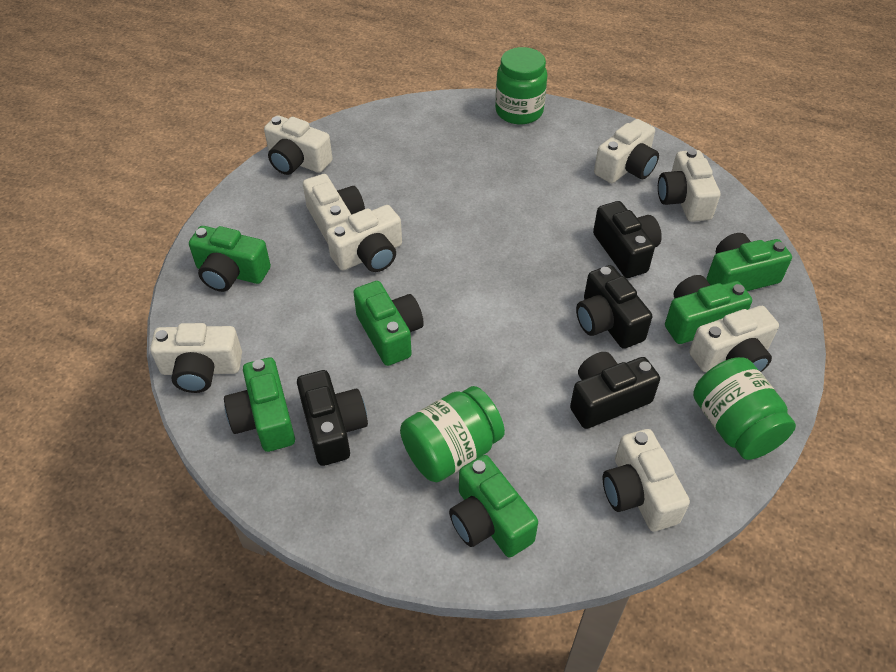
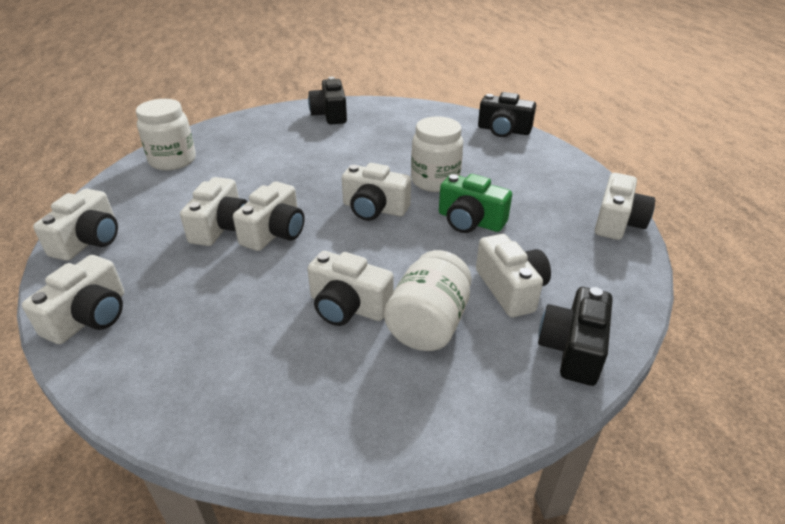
black camera: 4 -> 3
green camera: 6 -> 1
green jar: 3 -> 0
white jar: 0 -> 3

